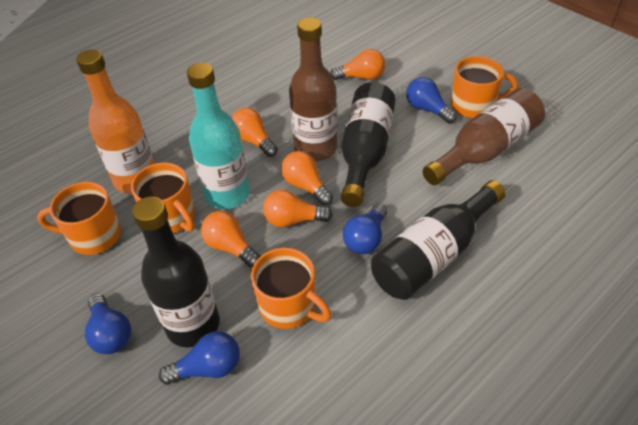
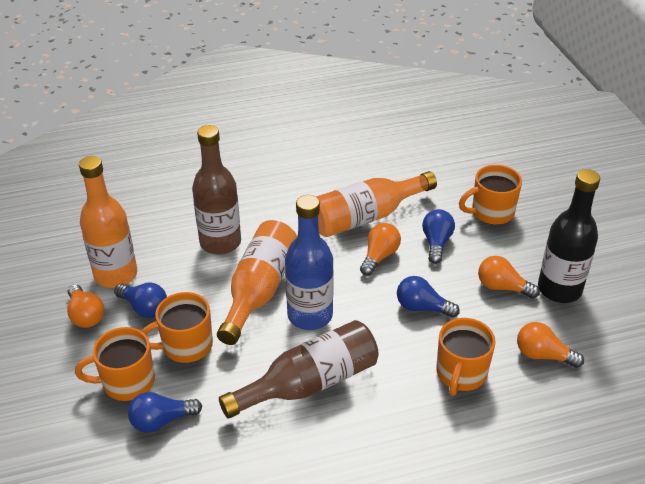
black bottle: 3 -> 1
blue bottle: 0 -> 1
orange bottle: 1 -> 3
orange light bulb: 5 -> 4
turquoise bottle: 1 -> 0

